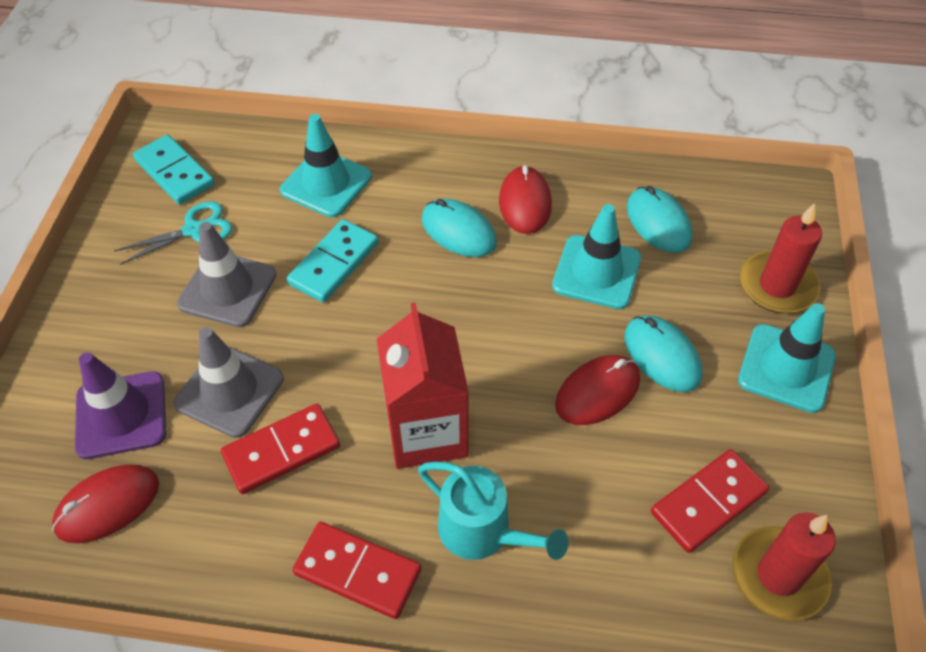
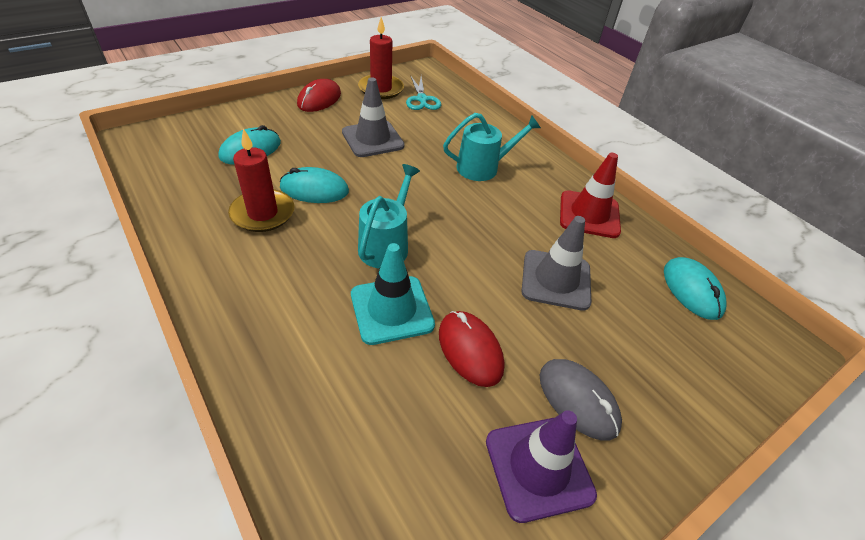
grey mouse: 0 -> 1
red carton: 1 -> 0
red domino: 3 -> 0
red mouse: 3 -> 2
red traffic cone: 0 -> 1
turquoise domino: 2 -> 0
turquoise traffic cone: 3 -> 1
turquoise watering can: 1 -> 2

